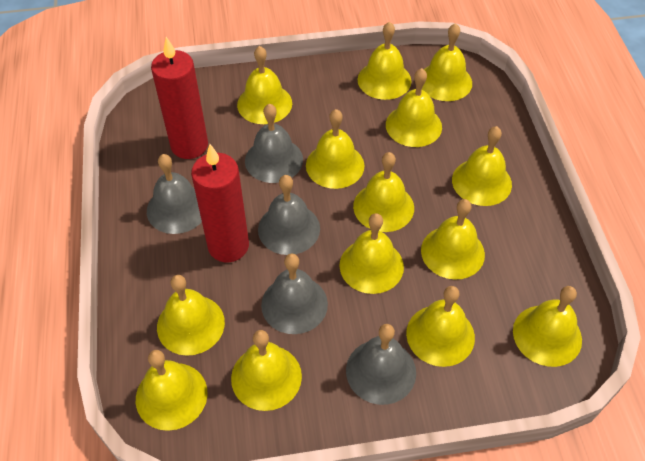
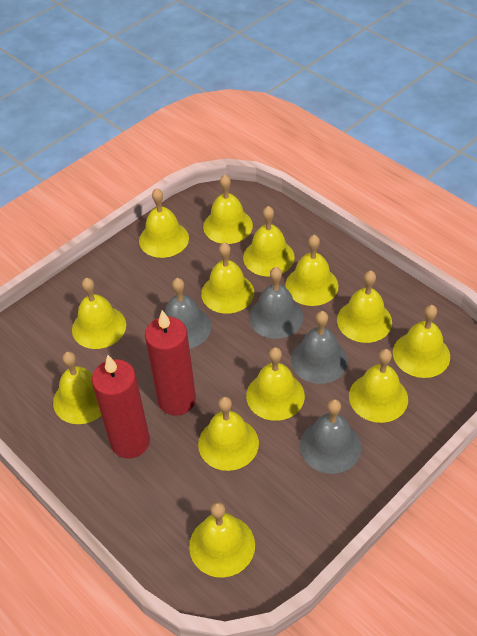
grey bell: 5 -> 4
yellow bell: 14 -> 13

